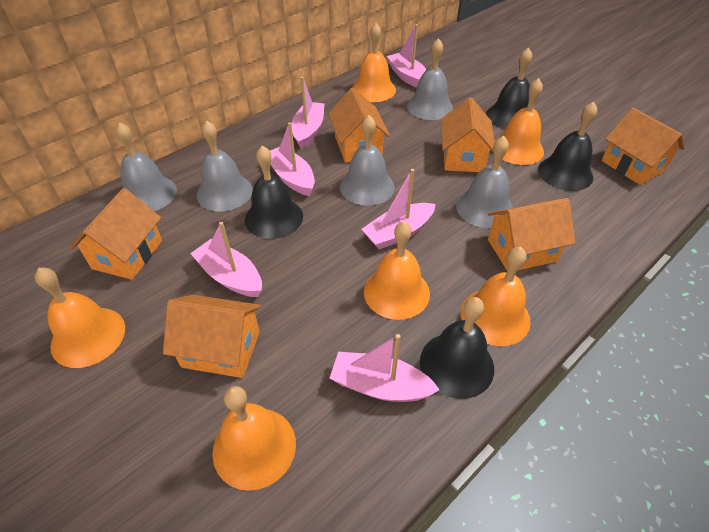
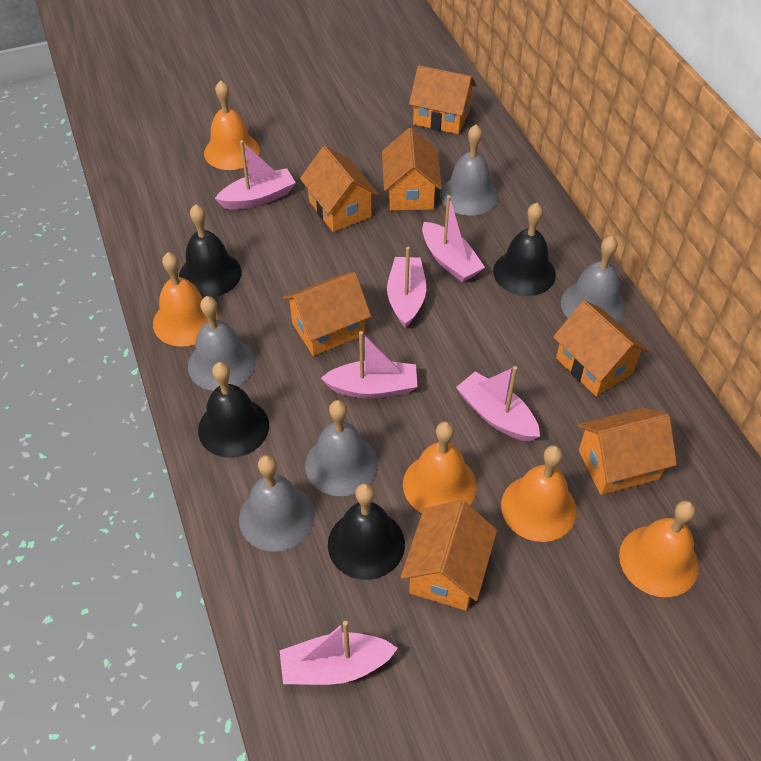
orange bell: 6 -> 5
orange house: 6 -> 7

